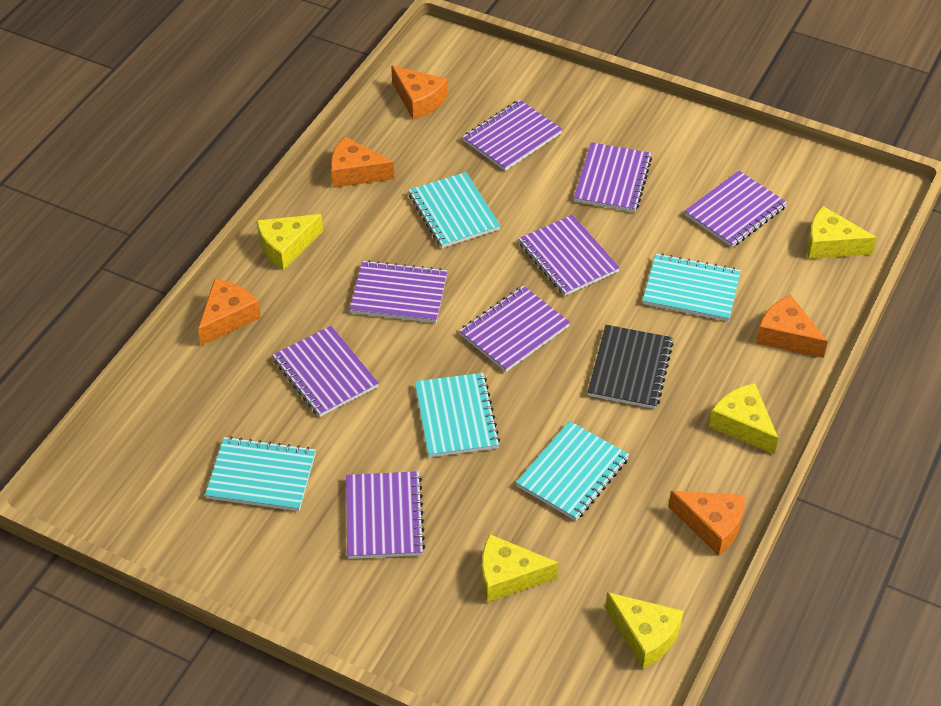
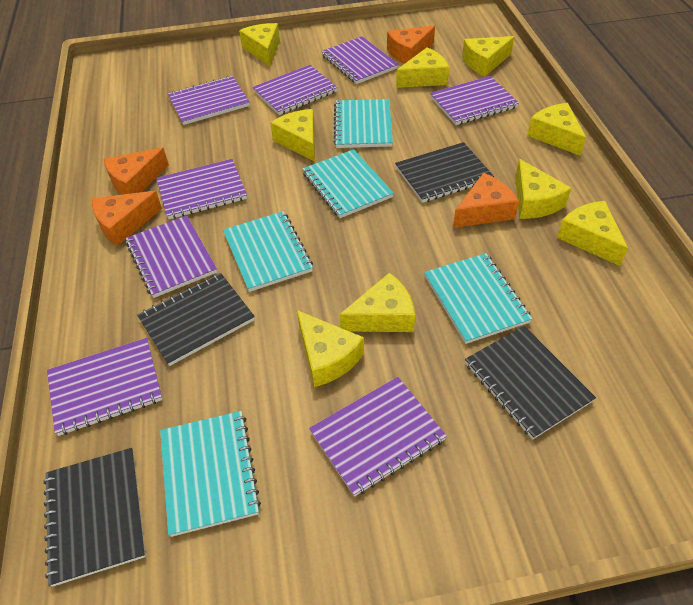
black notebook: 1 -> 4
orange cheese: 5 -> 4
yellow cheese: 5 -> 9

